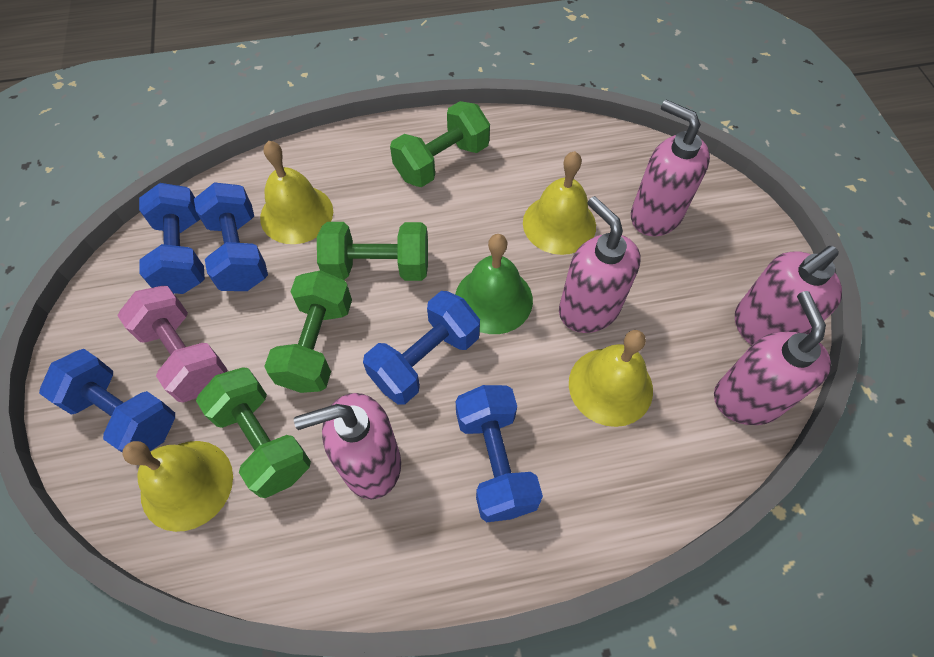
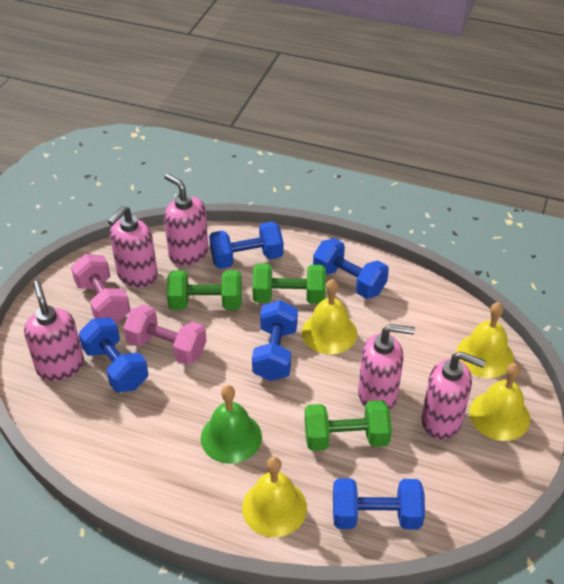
green dumbbell: 4 -> 3
pink dumbbell: 1 -> 2

